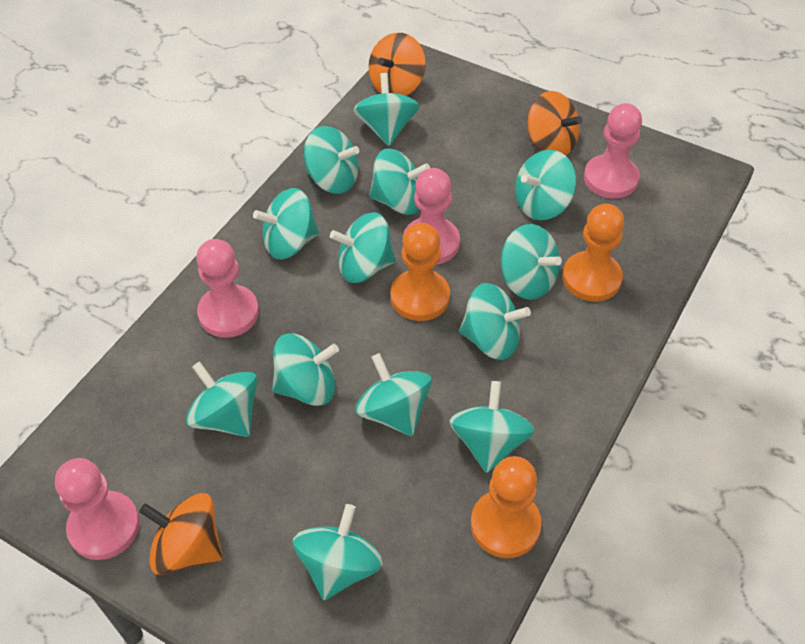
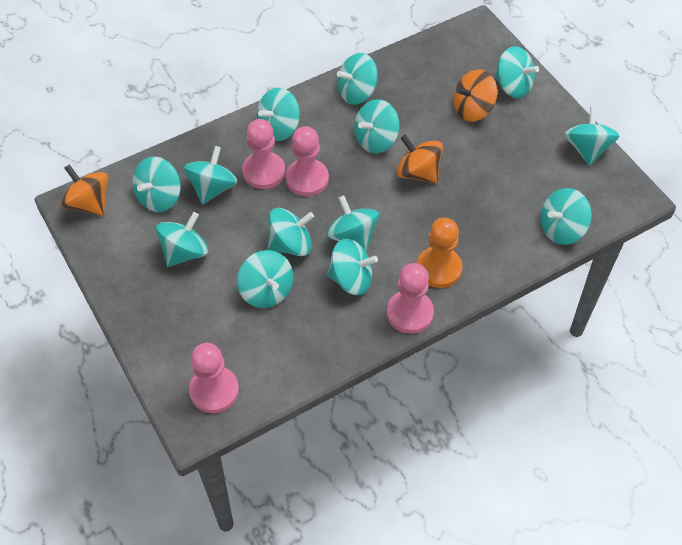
orange pawn: 3 -> 1

